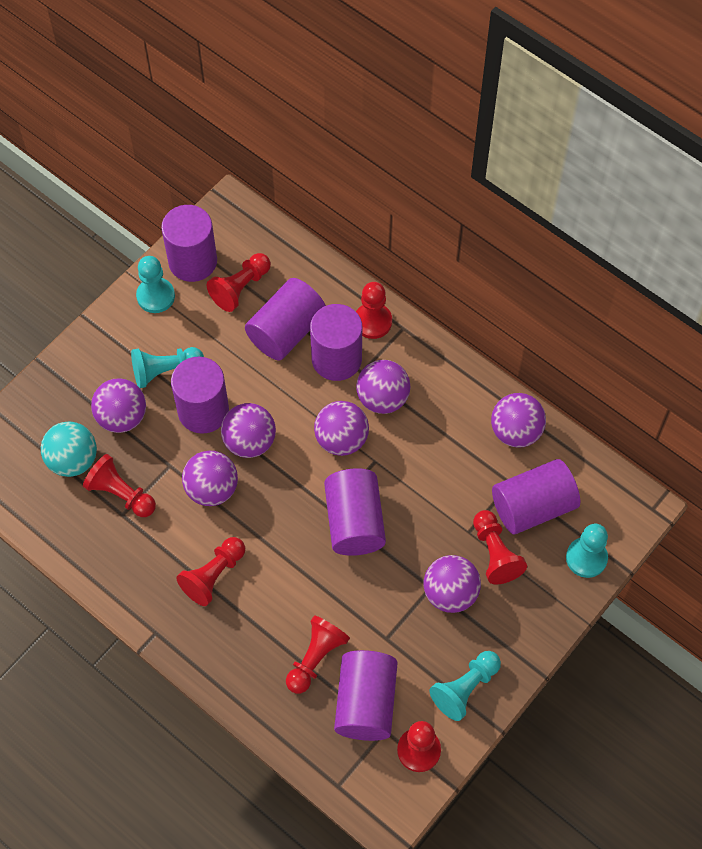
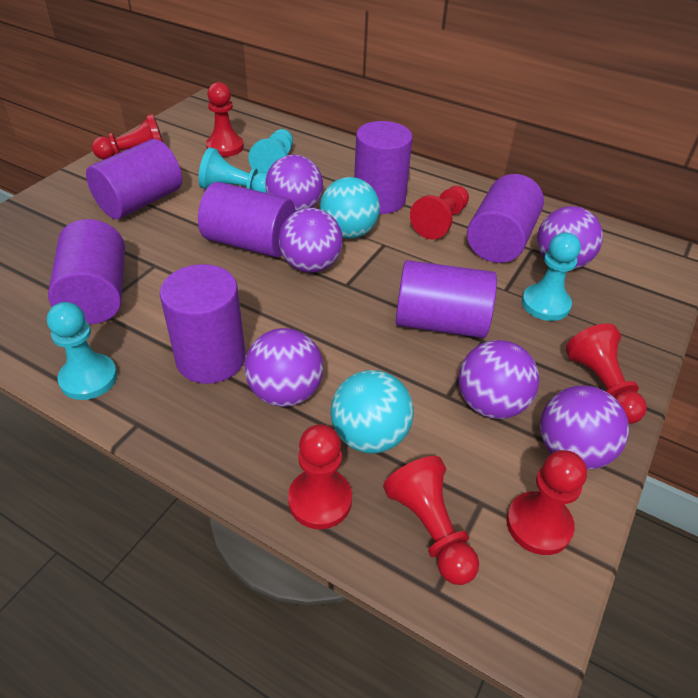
purple ball: 7 -> 6
turquoise ball: 1 -> 2

